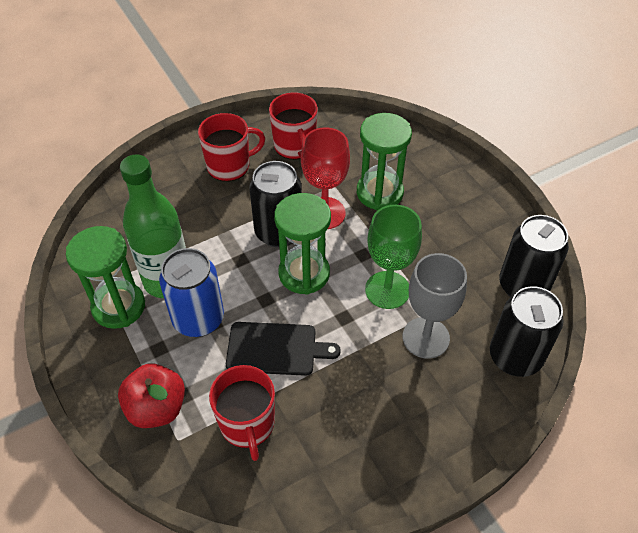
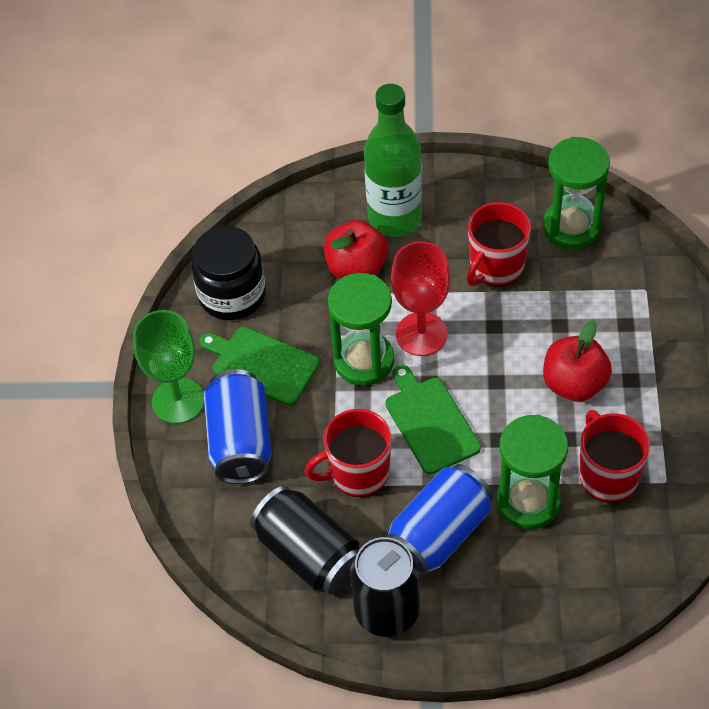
black can: 3 -> 2
black cutting board: 1 -> 0
black jar: 0 -> 1
blue can: 1 -> 2
green cutting board: 0 -> 2
grey goblet: 1 -> 0
red apple: 1 -> 2

